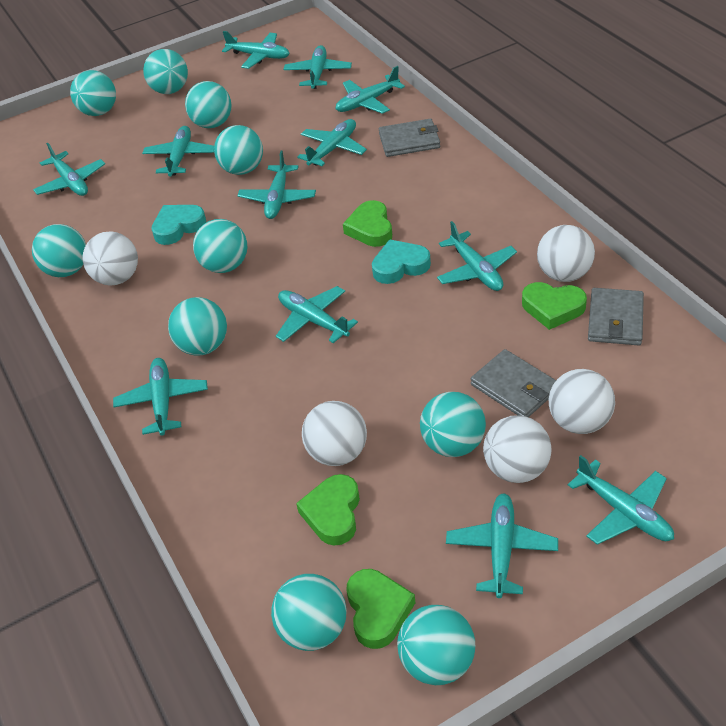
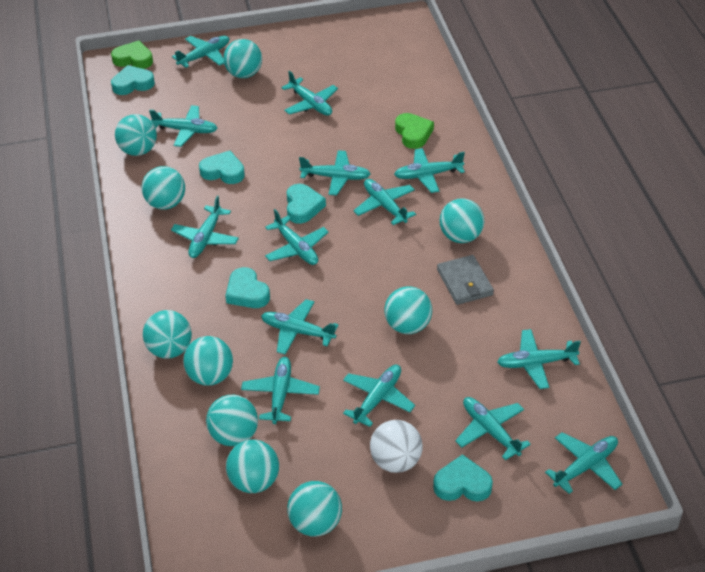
green heart: 4 -> 2
grey wallet: 3 -> 1
turquoise heart: 2 -> 5
turquoise plane: 12 -> 14
white ball: 5 -> 1

